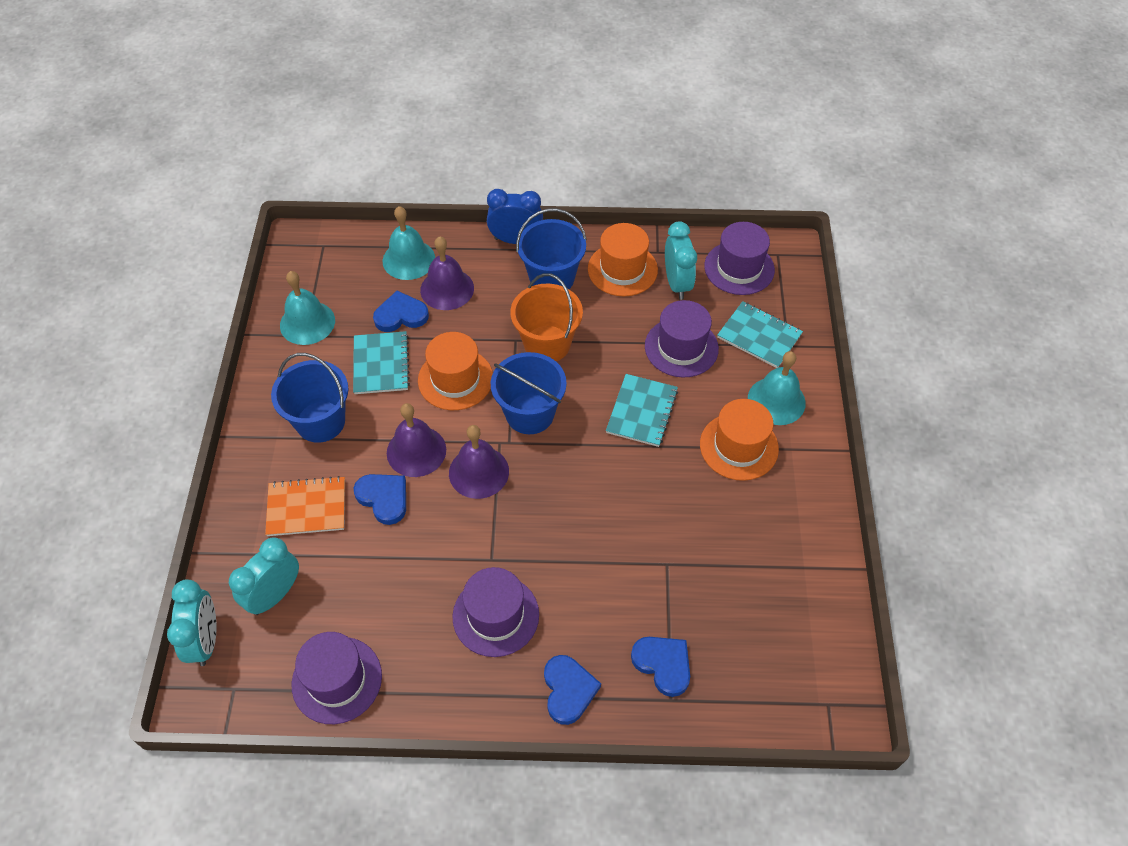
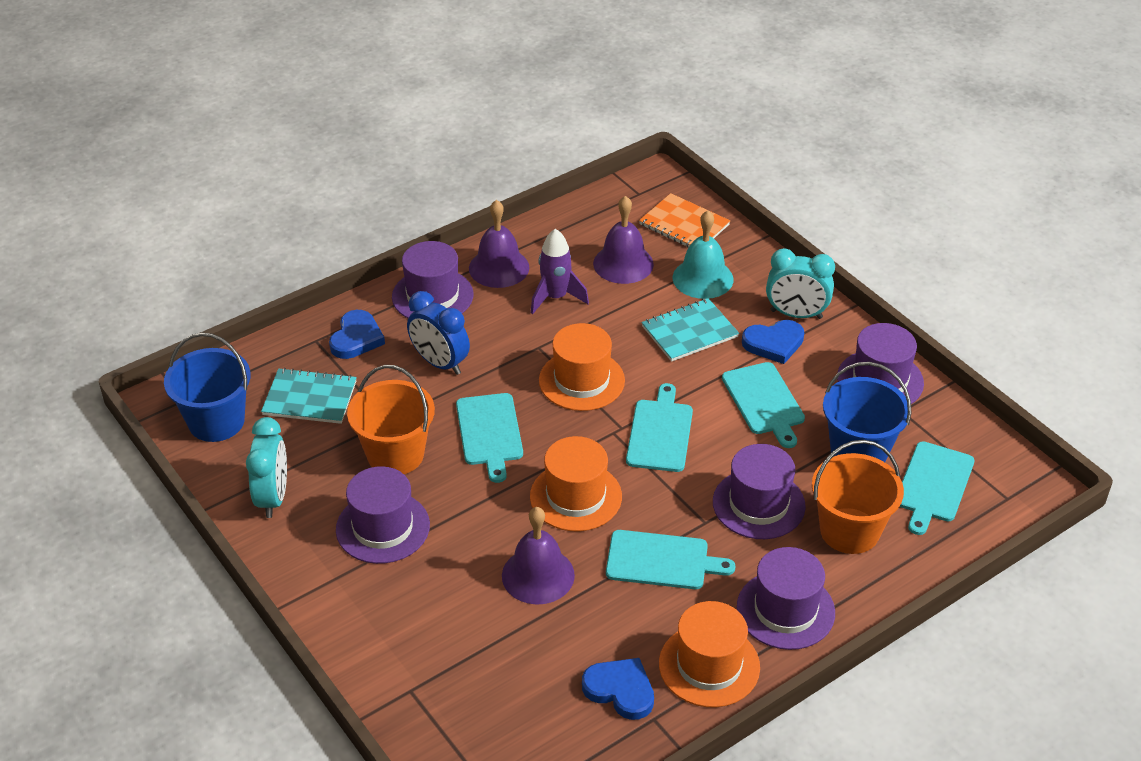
blue bucket: 3 -> 2
blue heart: 4 -> 3
orange bucket: 1 -> 2
purple hat: 4 -> 5
purple rocket: 0 -> 1
turquoise bell: 3 -> 1
turquoise clock: 3 -> 2
turquoise cutting board: 0 -> 5
turquoise notebook: 3 -> 2

